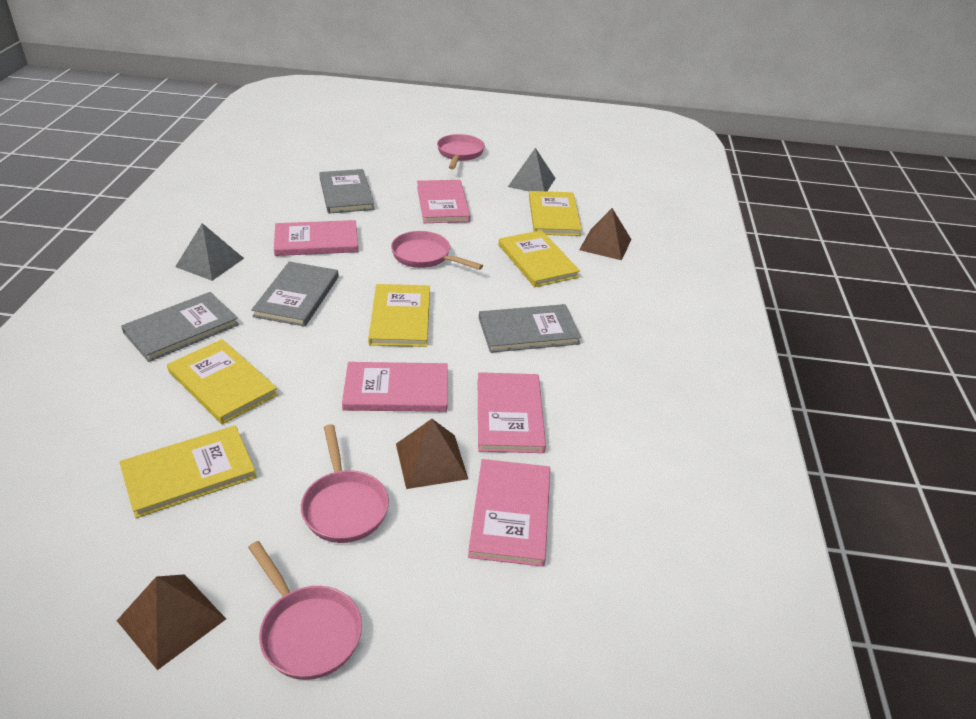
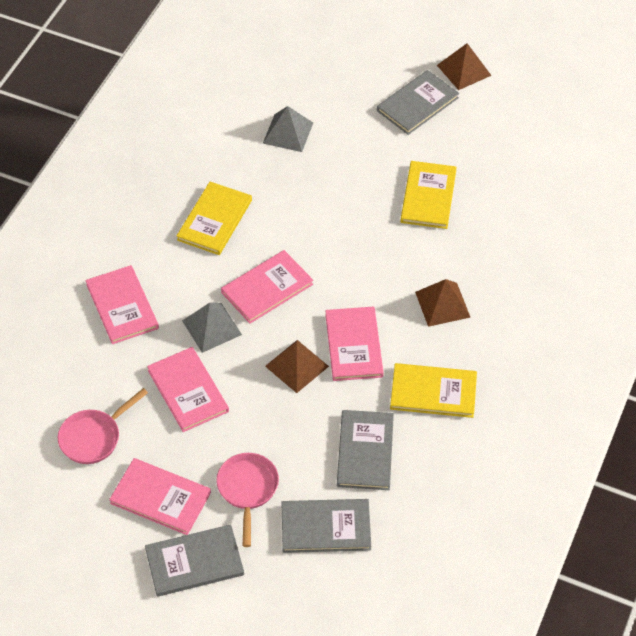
pink pan: 4 -> 2
yellow book: 5 -> 3

